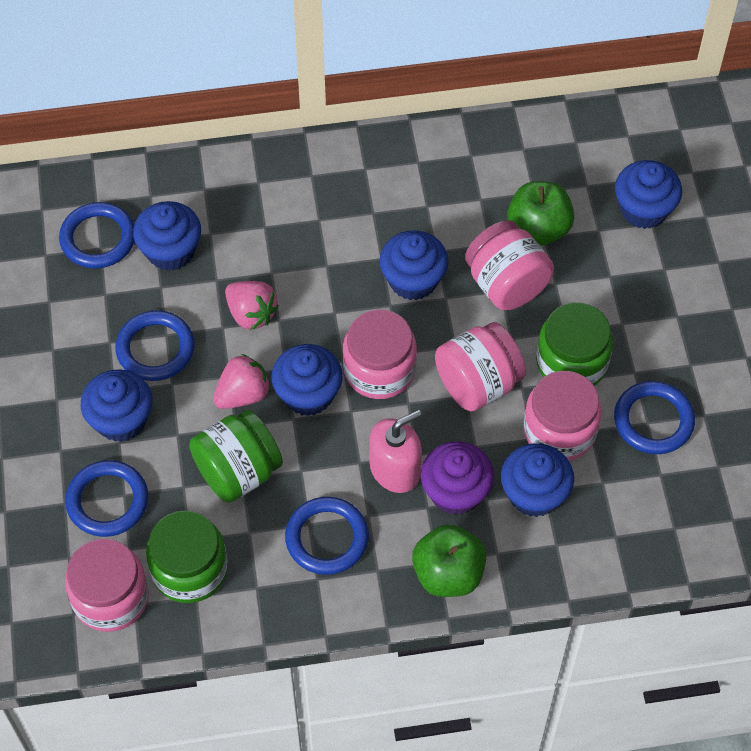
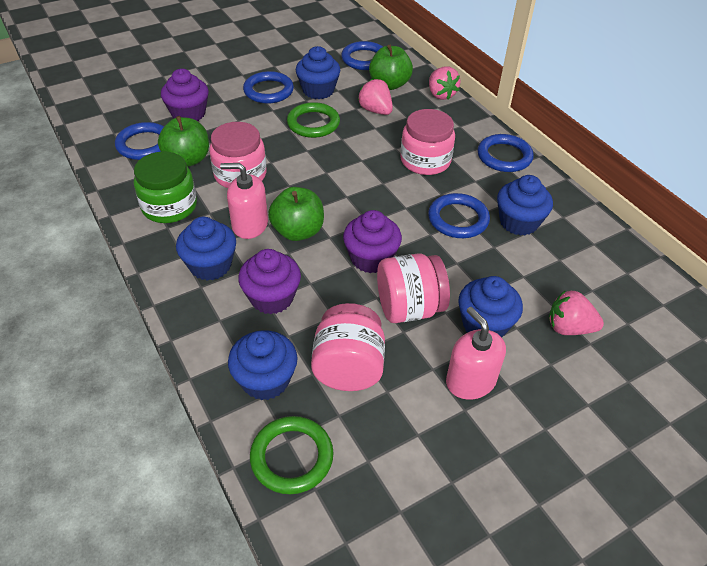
blue cupcake: 6 -> 5
green apple: 2 -> 3
green jar: 3 -> 1
green ring: 0 -> 2
pink jar: 5 -> 4
pink soap dispenser: 1 -> 2
pink strawberry: 2 -> 3
purple cupcake: 1 -> 3

